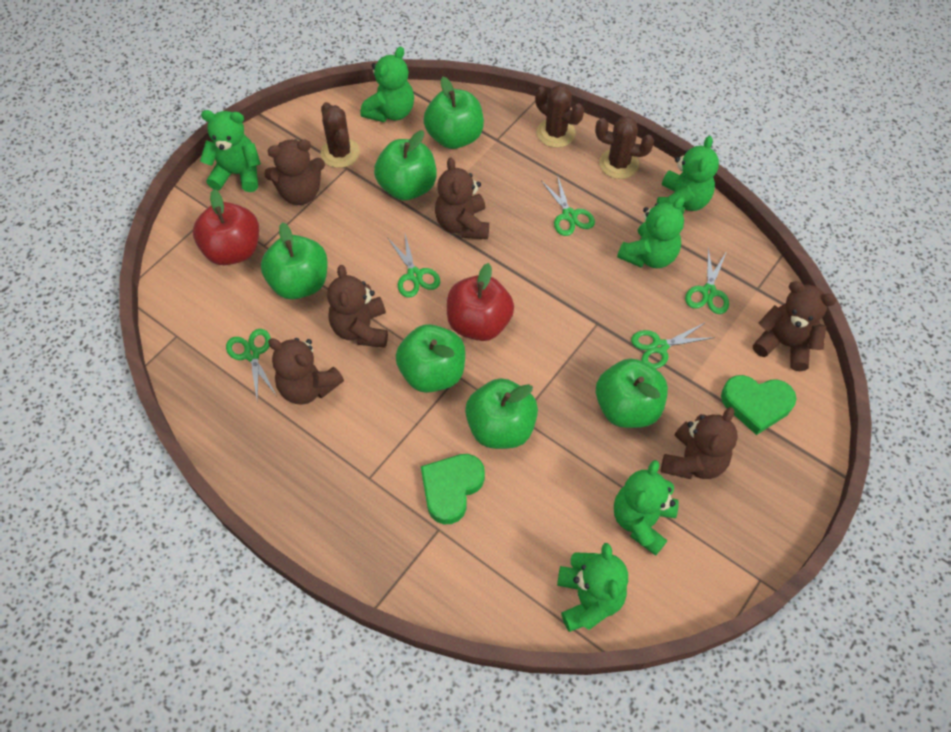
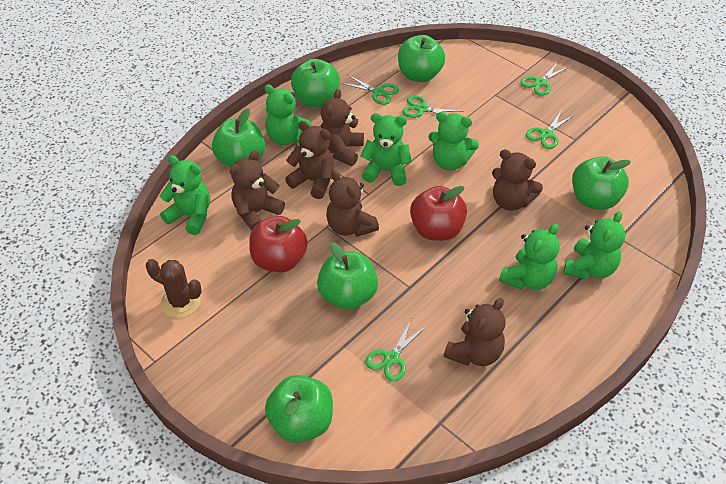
brown cactus: 3 -> 1
green heart: 2 -> 0

